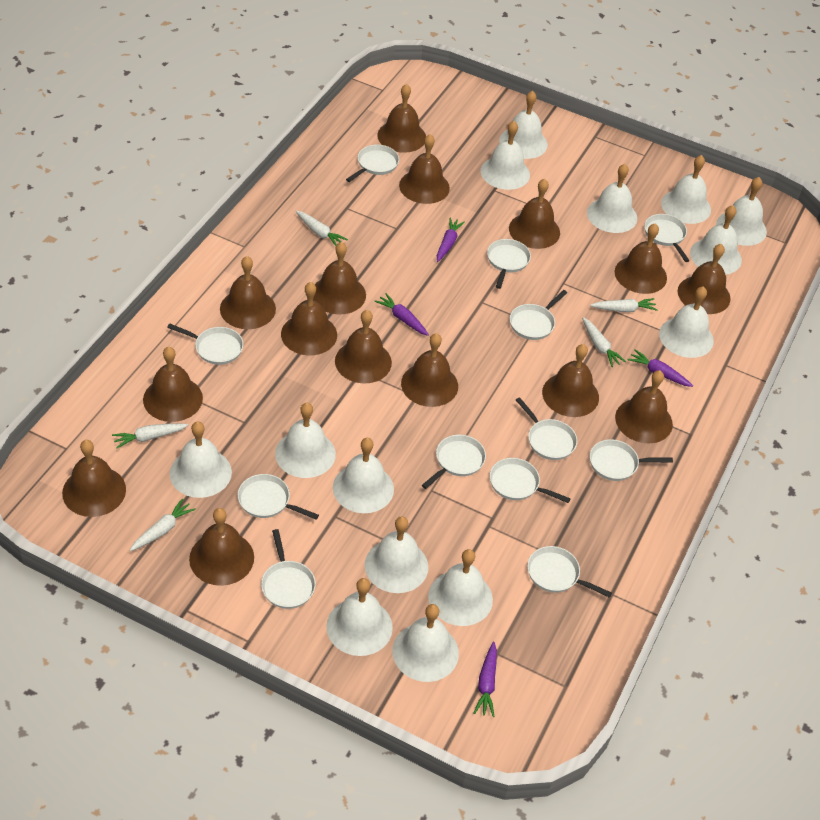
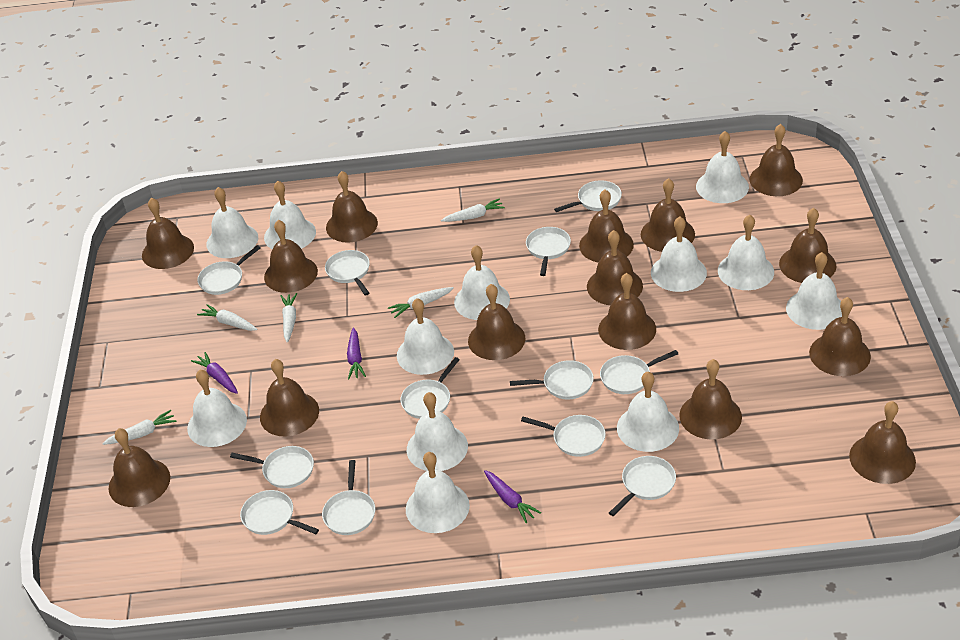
purple carrot: 4 -> 3
white bell: 14 -> 12

